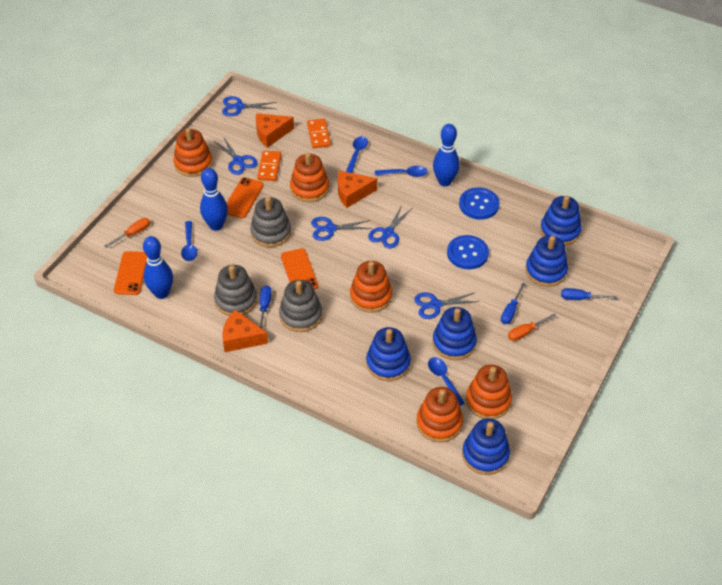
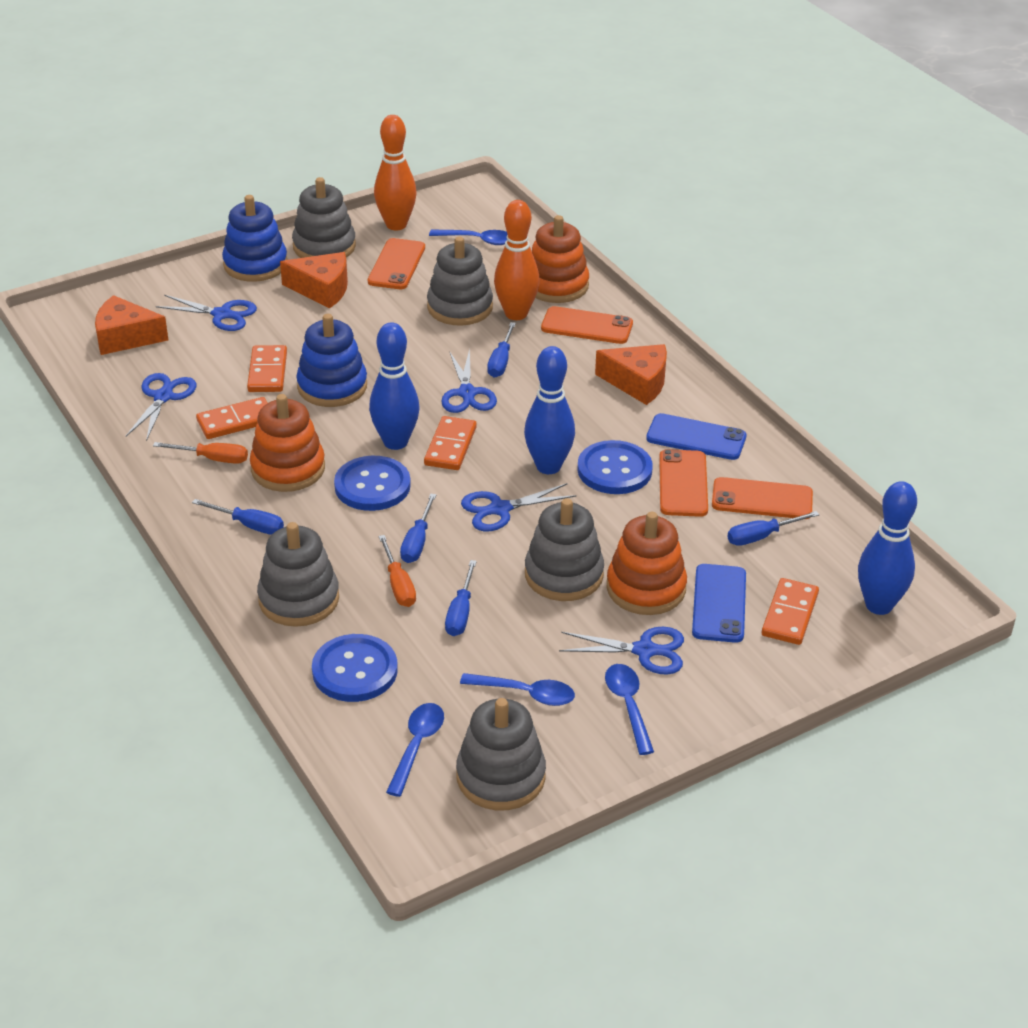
blue button: 2 -> 3
blue phone: 0 -> 2
blue screwdriver: 3 -> 5
blue stacking toy: 5 -> 2
grey stacking toy: 3 -> 5
orange bowling pin: 0 -> 2
orange domino: 2 -> 4
orange phone: 3 -> 4
orange stacking toy: 5 -> 3

